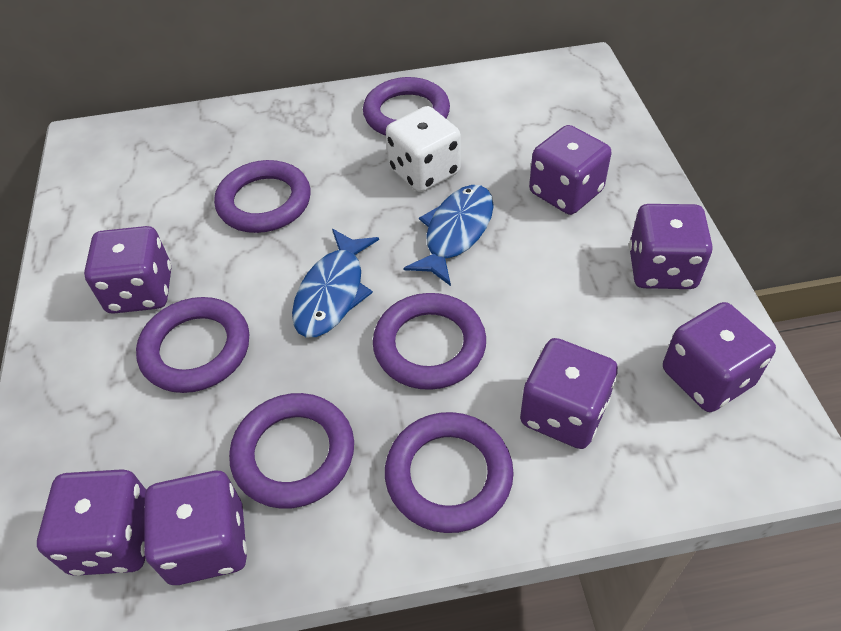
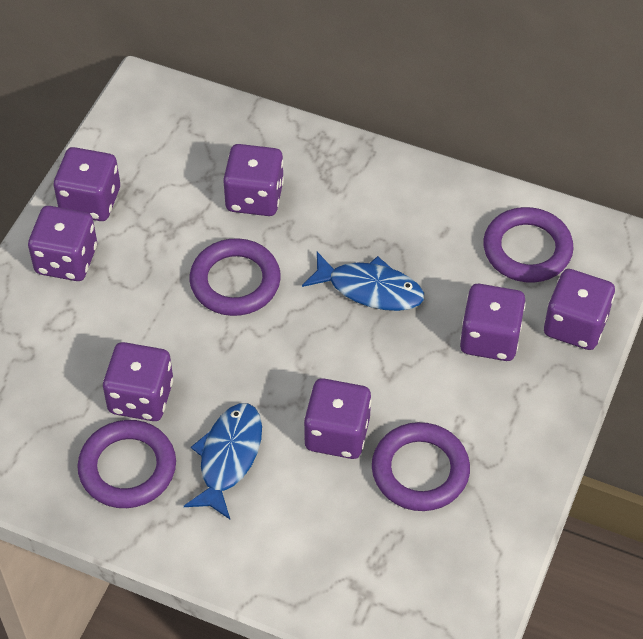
purple ring: 6 -> 4
white dice: 1 -> 0

